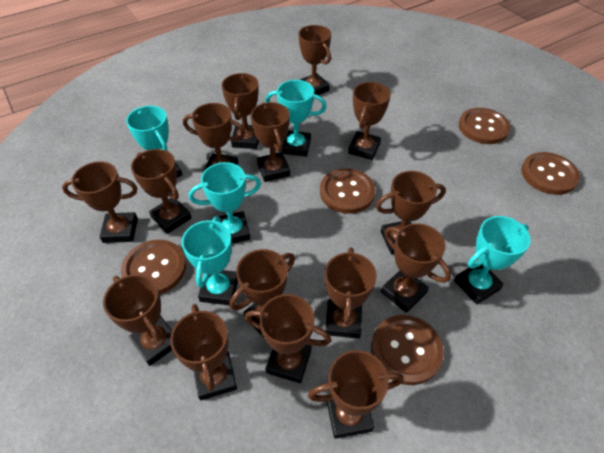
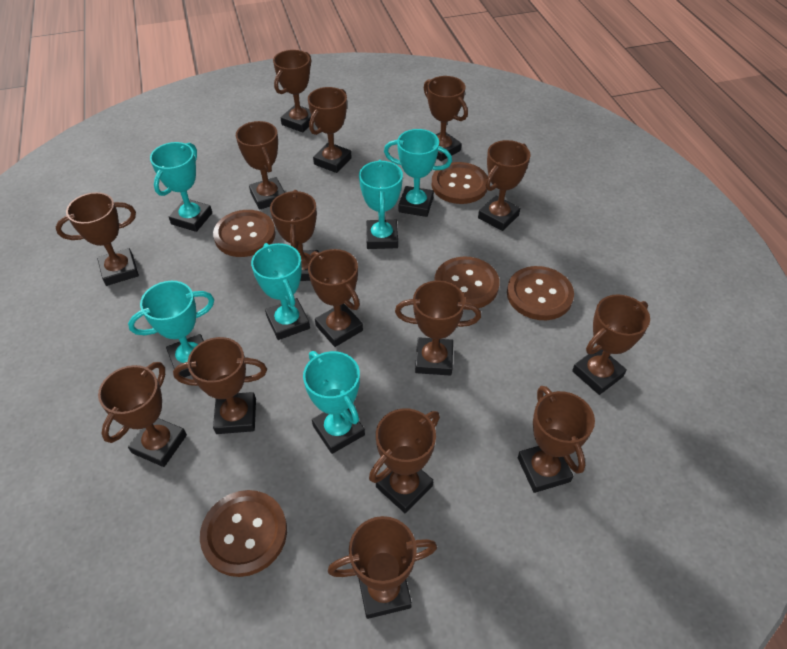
turquoise trophy: 5 -> 6

